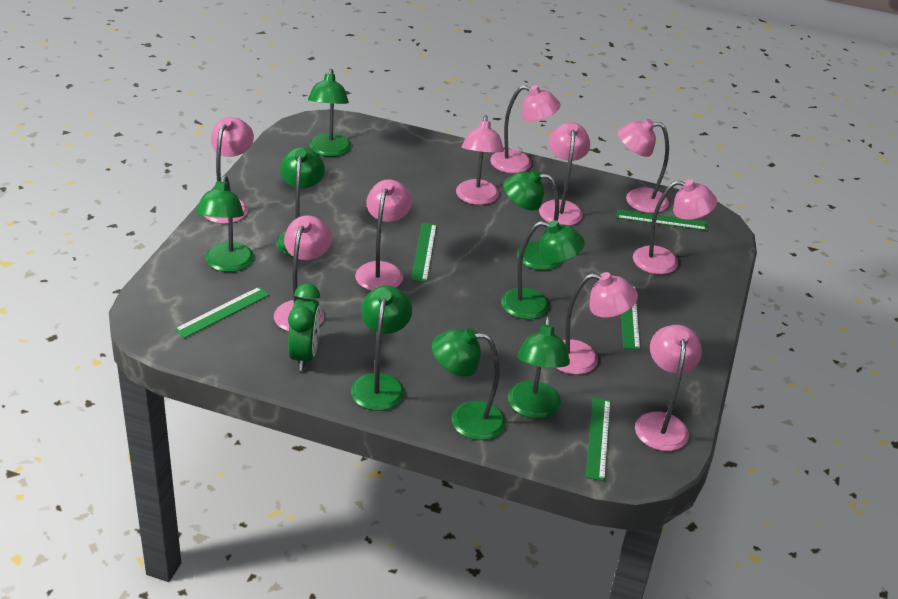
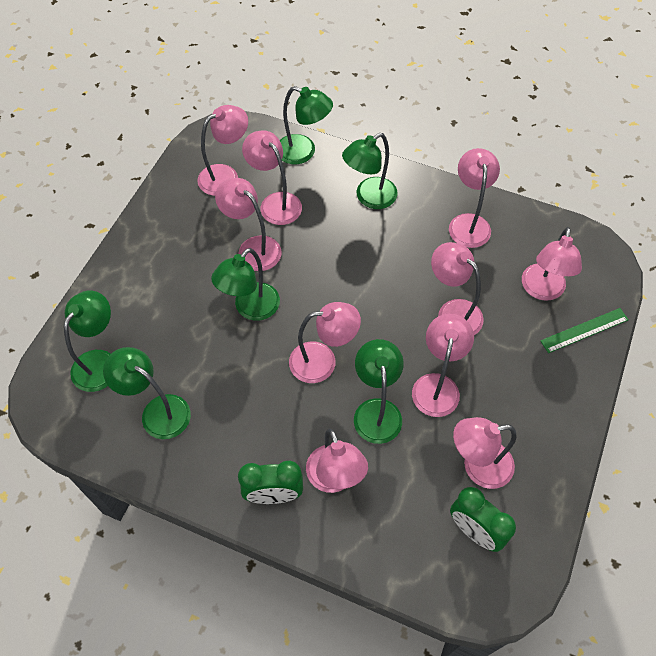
green clock: 1 -> 2
green lamp: 8 -> 6
green ruler: 5 -> 1

